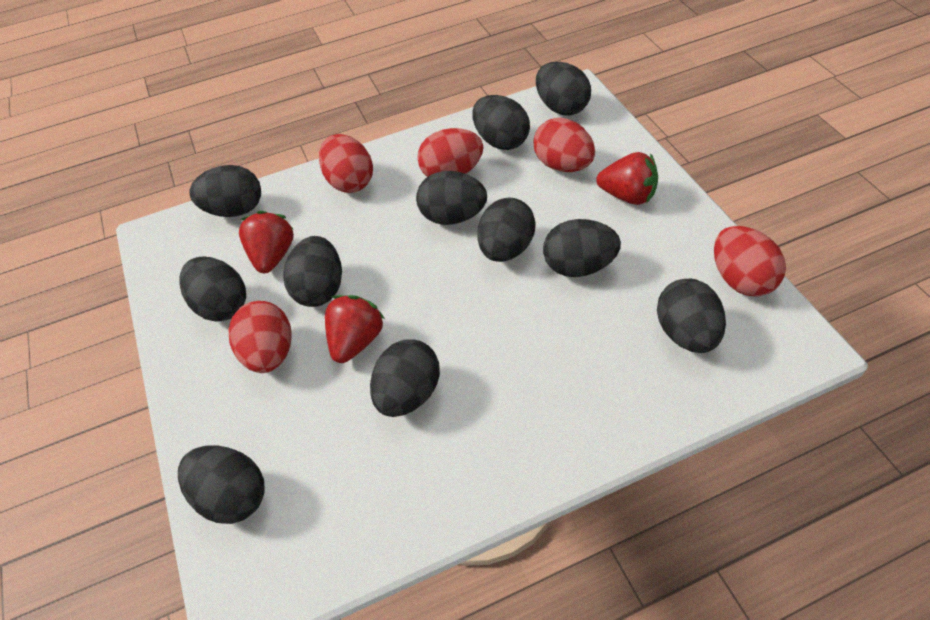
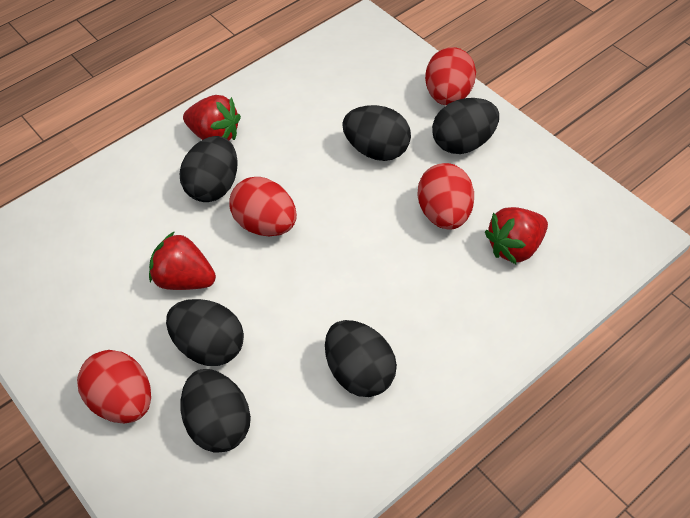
black egg: 11 -> 6
red egg: 5 -> 4

